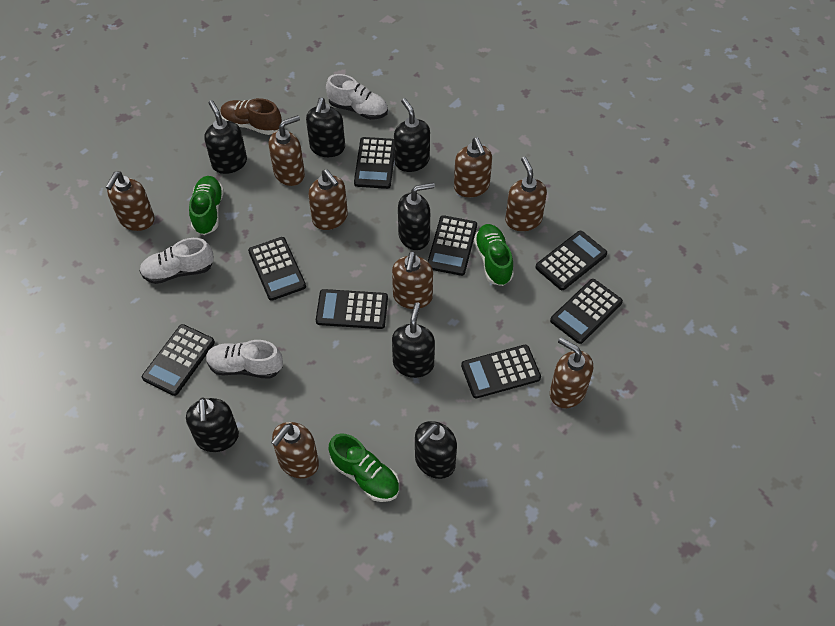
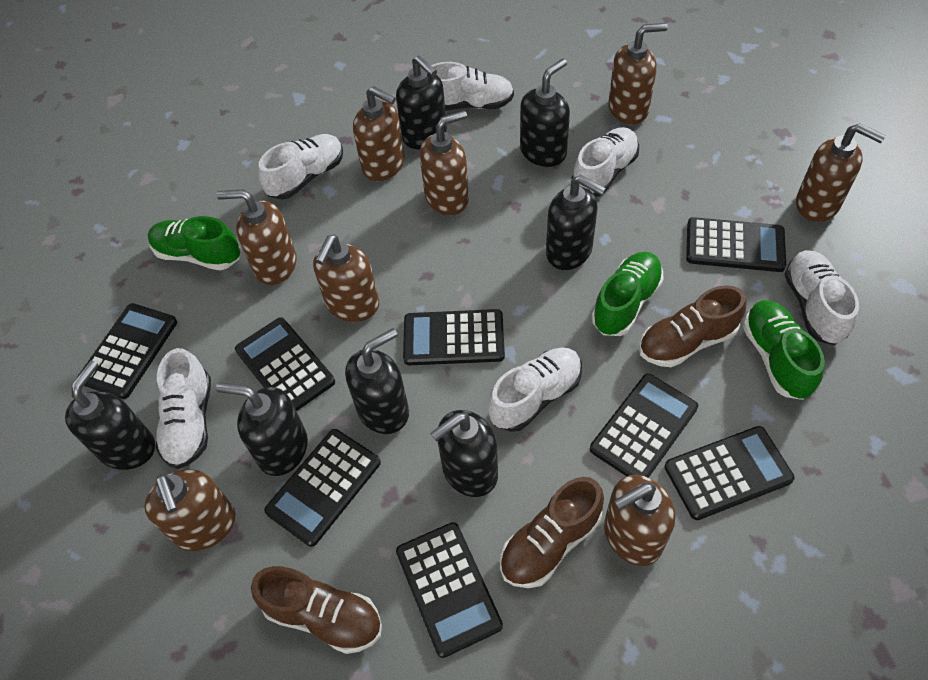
brown shoe: 1 -> 3
white shoe: 3 -> 6

